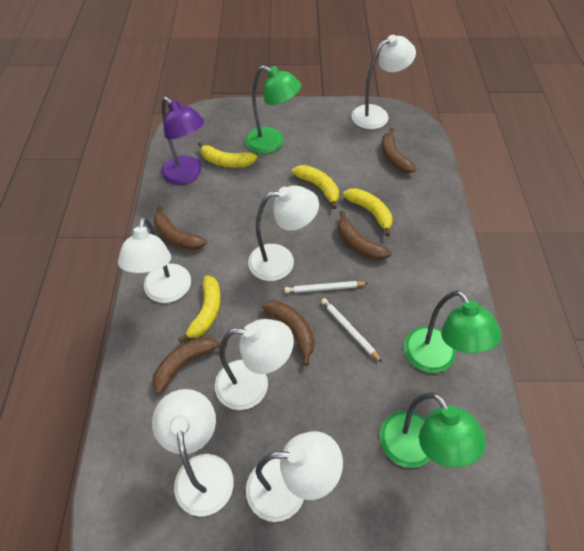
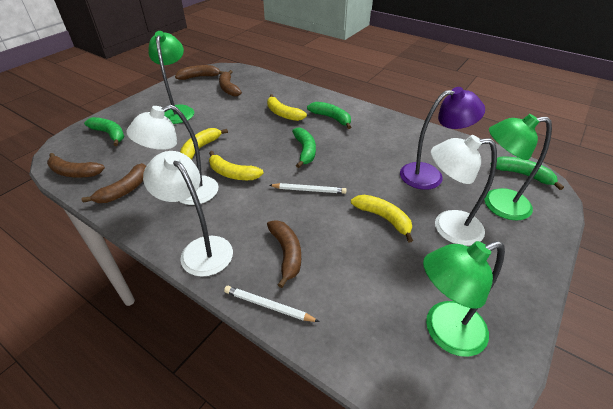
green banana: 0 -> 4
white lamp: 6 -> 3

